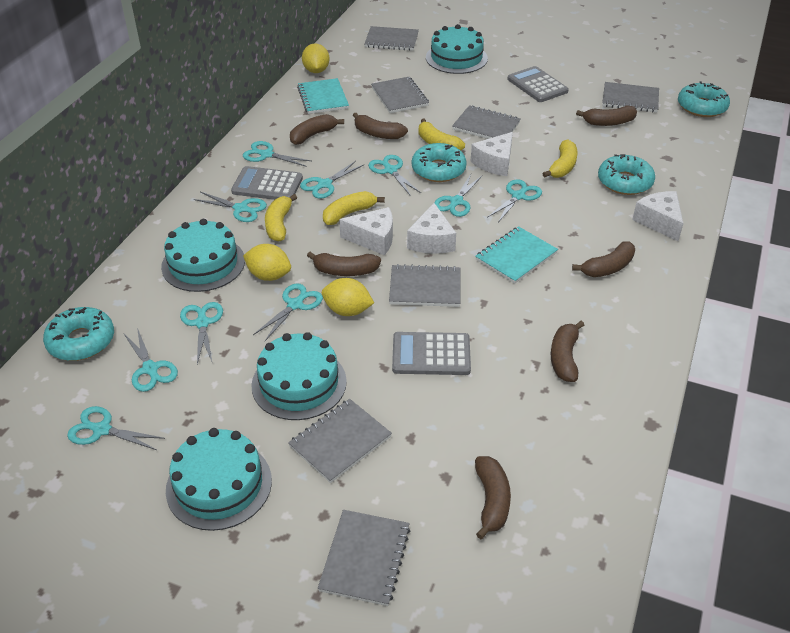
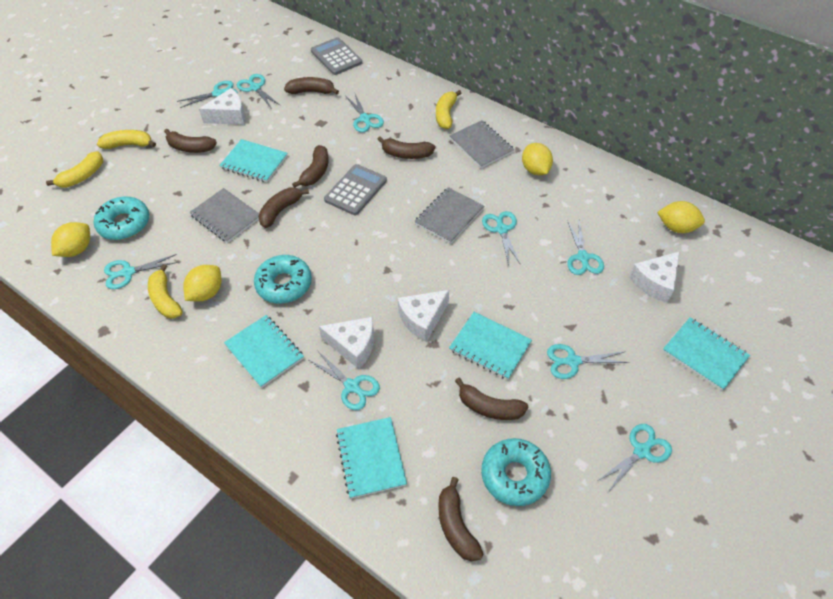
grey calculator: 3 -> 2
grey notebook: 7 -> 3
turquoise cake: 4 -> 0
turquoise donut: 4 -> 3
turquoise notebook: 2 -> 5
turquoise scissors: 10 -> 9
yellow lemon: 3 -> 4

